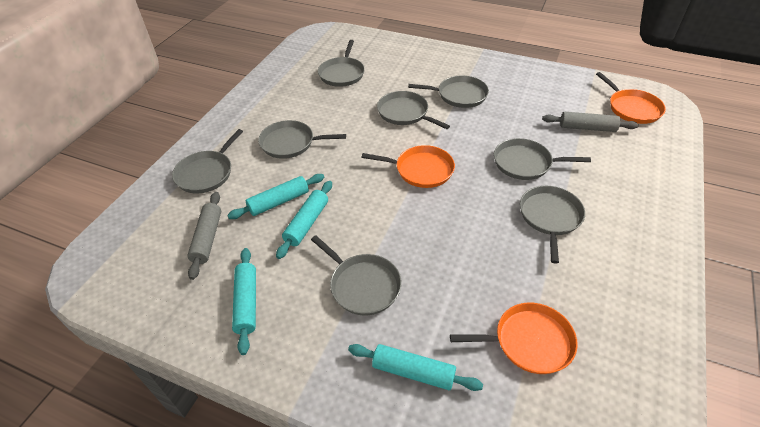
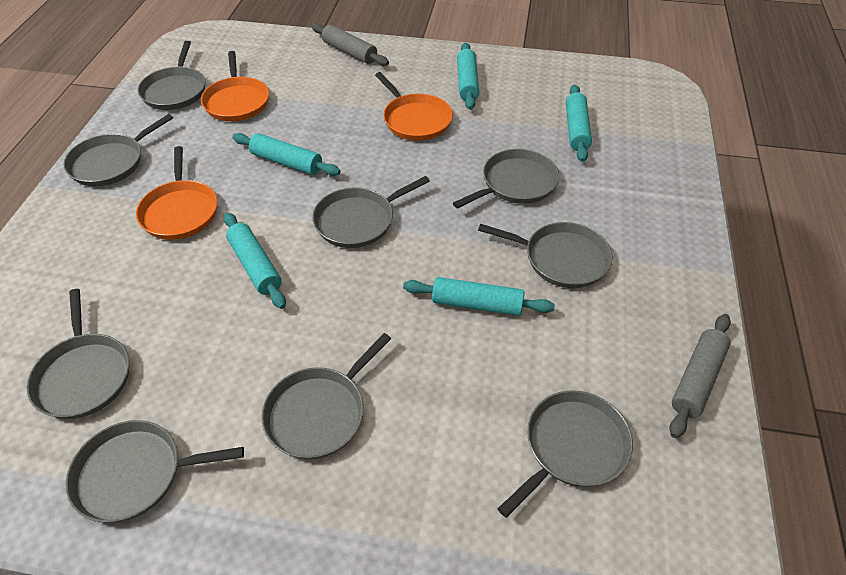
grey pan: 8 -> 9
turquoise rolling pin: 4 -> 5

